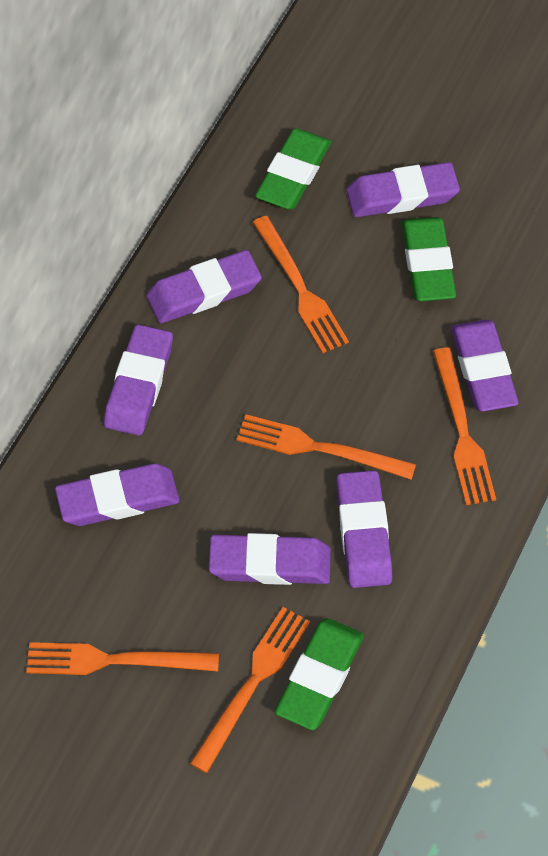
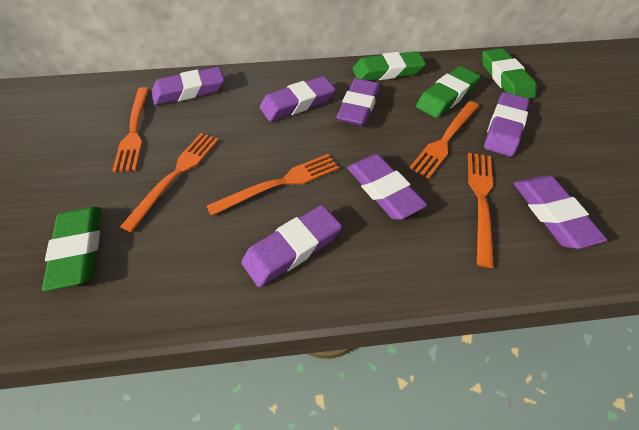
green eraser: 3 -> 4

